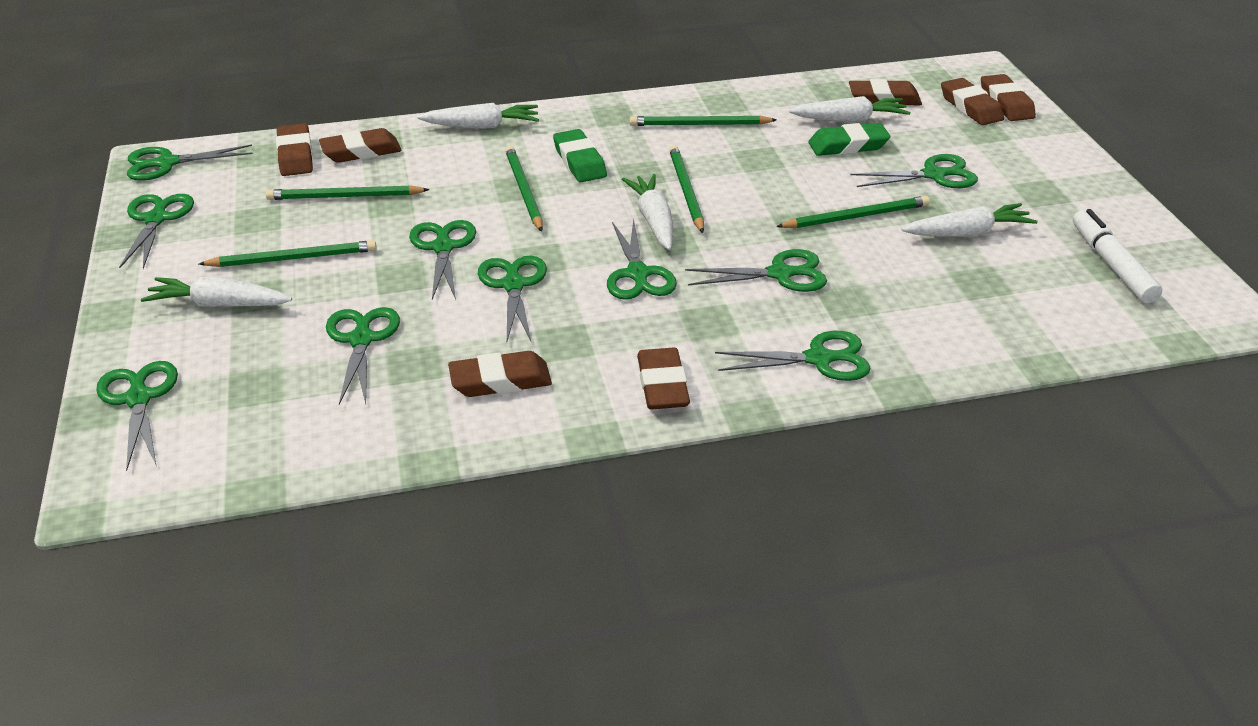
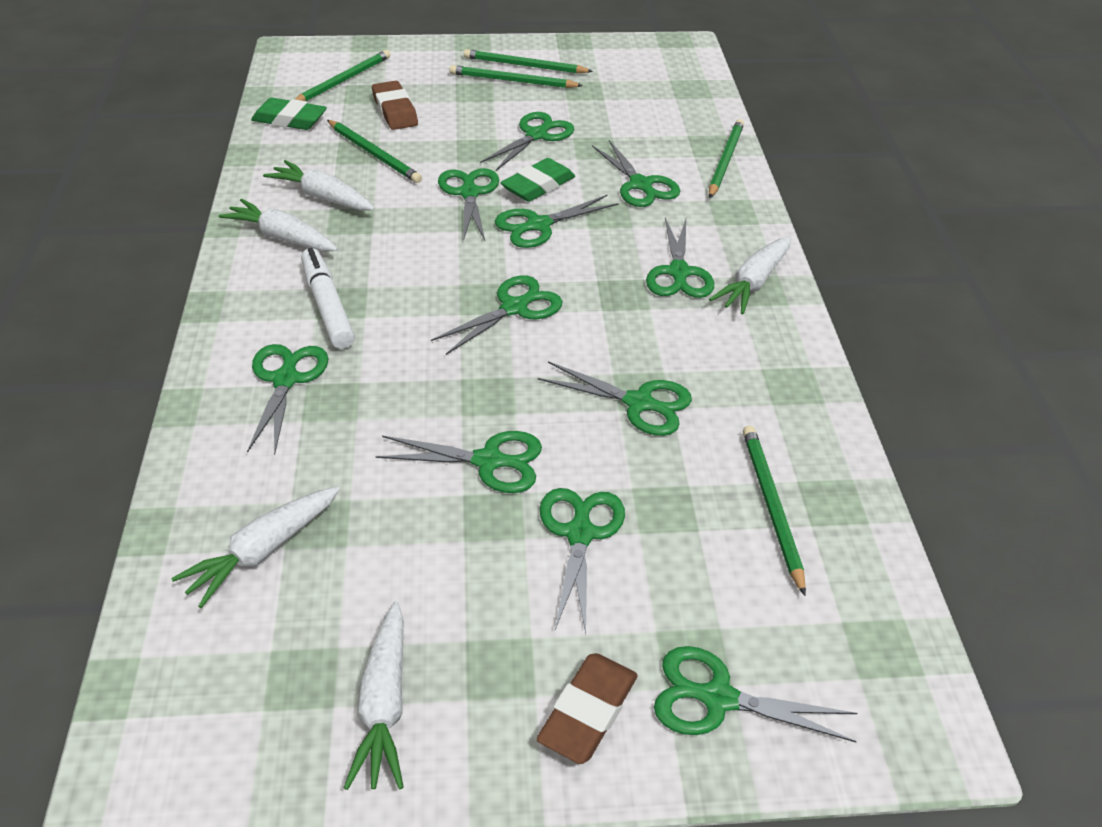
brown eraser: 7 -> 2
green scissors: 10 -> 11

